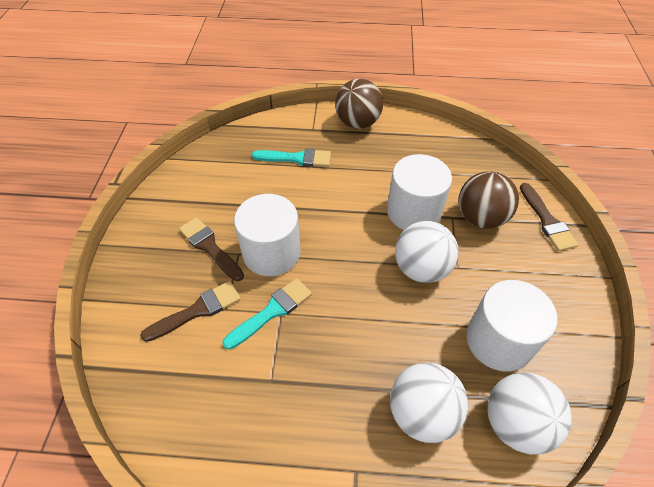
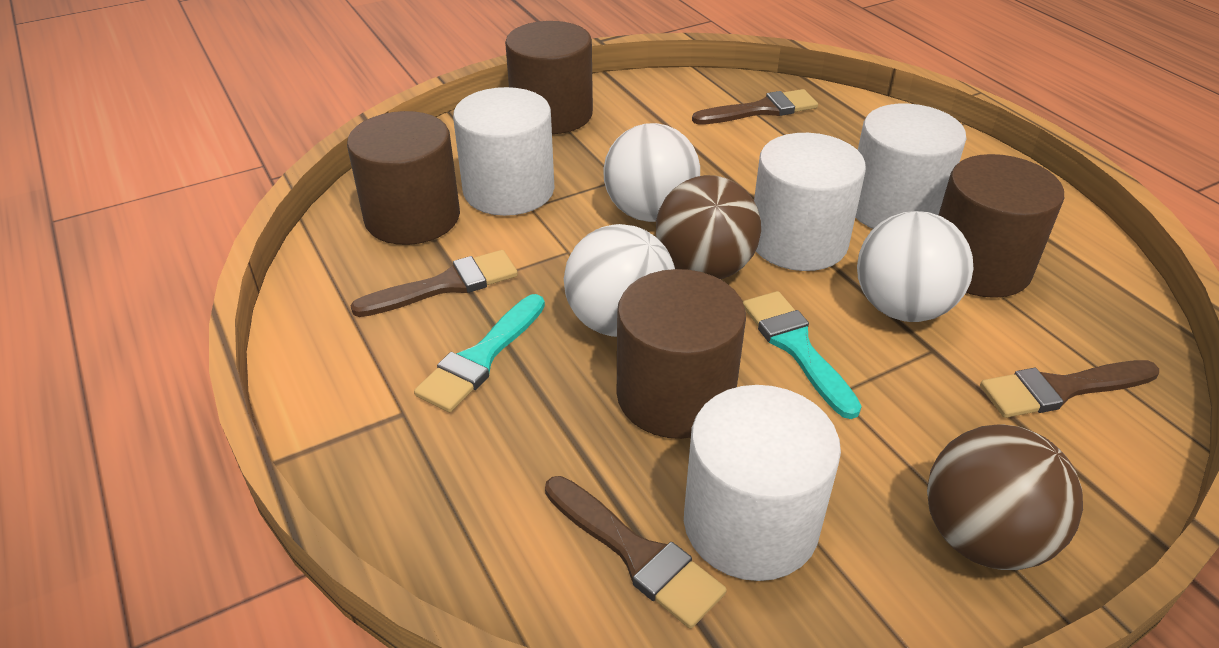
brown brush: 3 -> 4
brown cylinder: 0 -> 4
white cylinder: 3 -> 4

